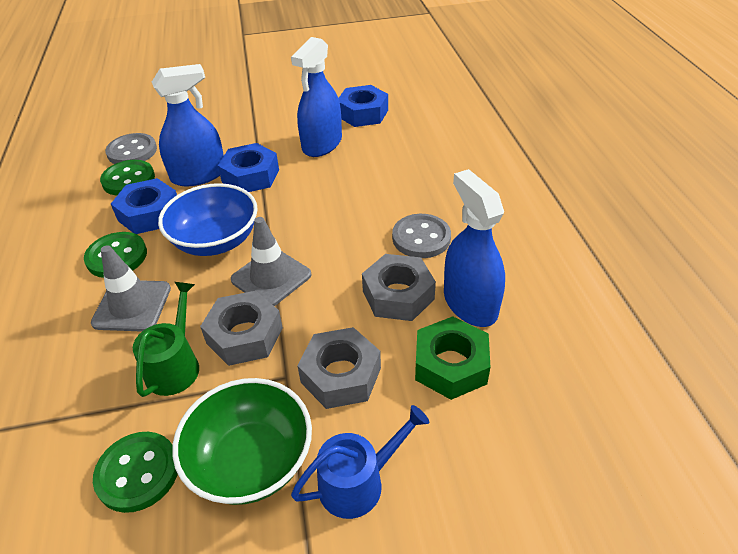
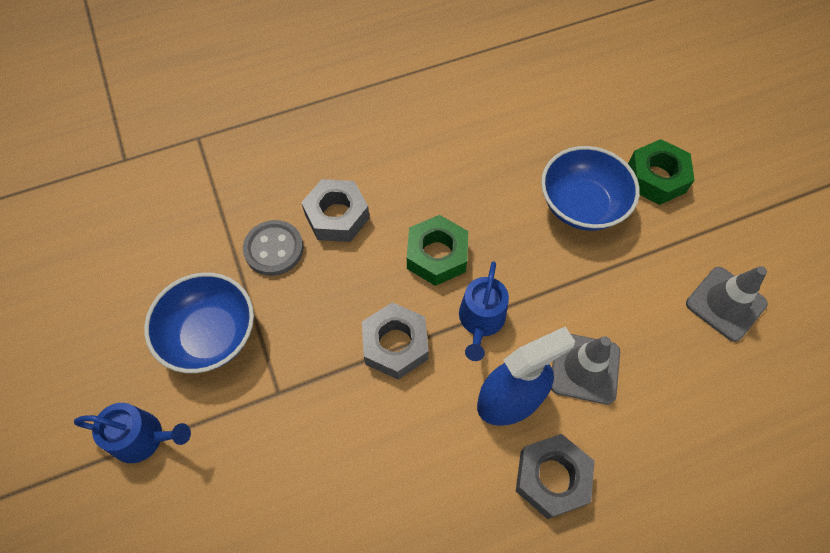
blue bowl: 1 -> 2
blue nut: 3 -> 0
blue spray bottle: 3 -> 1
blue watering can: 1 -> 2
green bowl: 1 -> 0
green button: 3 -> 0
green nut: 1 -> 2
green watering can: 1 -> 0
grey button: 2 -> 1

